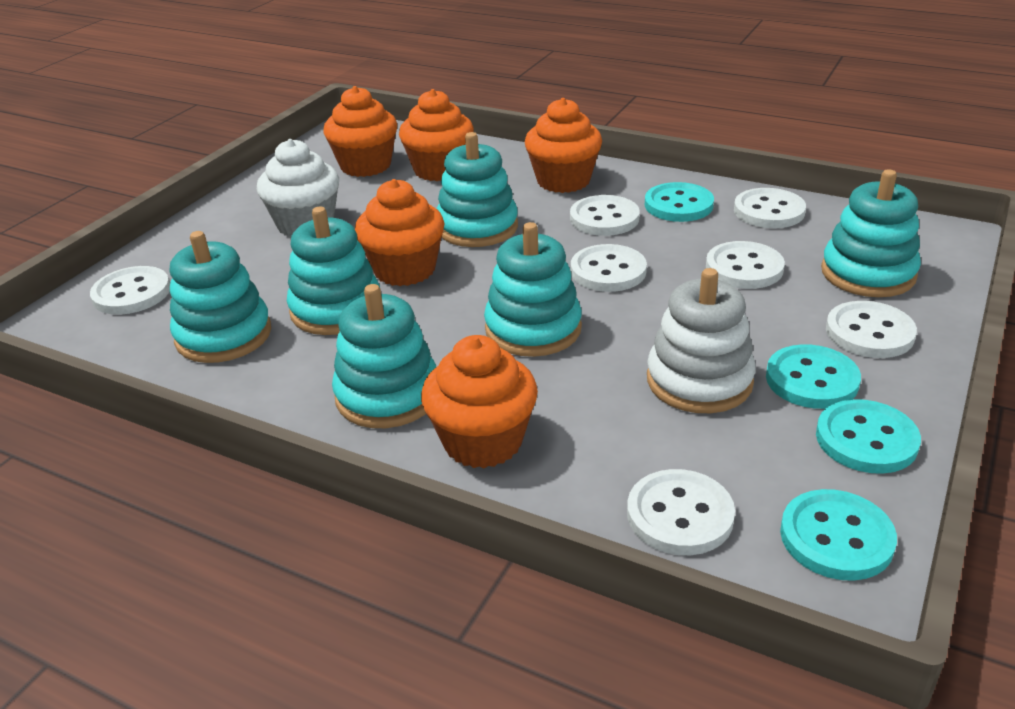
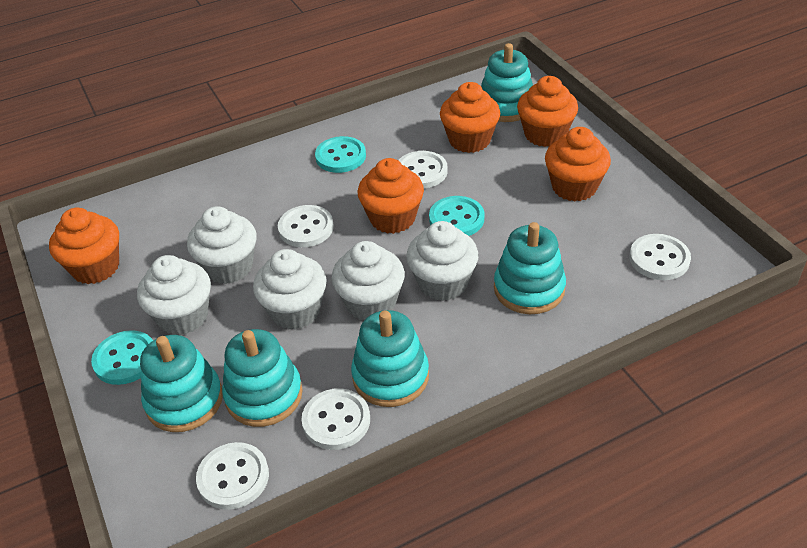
turquoise button: 4 -> 3
turquoise stacking toy: 6 -> 5
white button: 7 -> 5
white cupcake: 1 -> 5
white stacking toy: 1 -> 0

